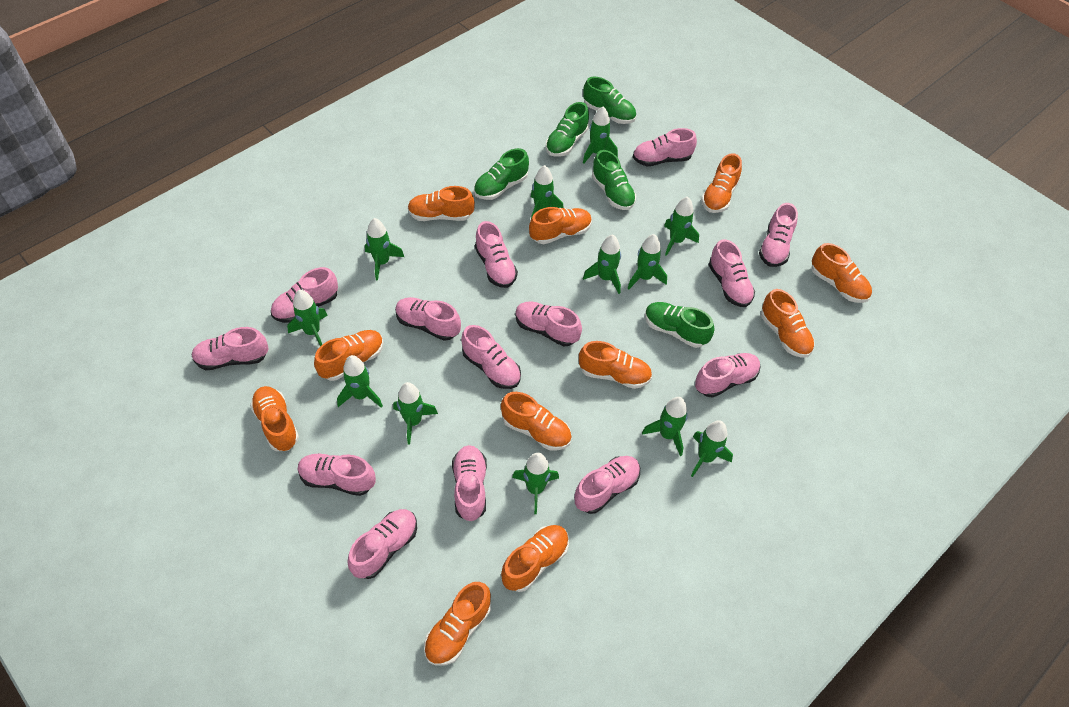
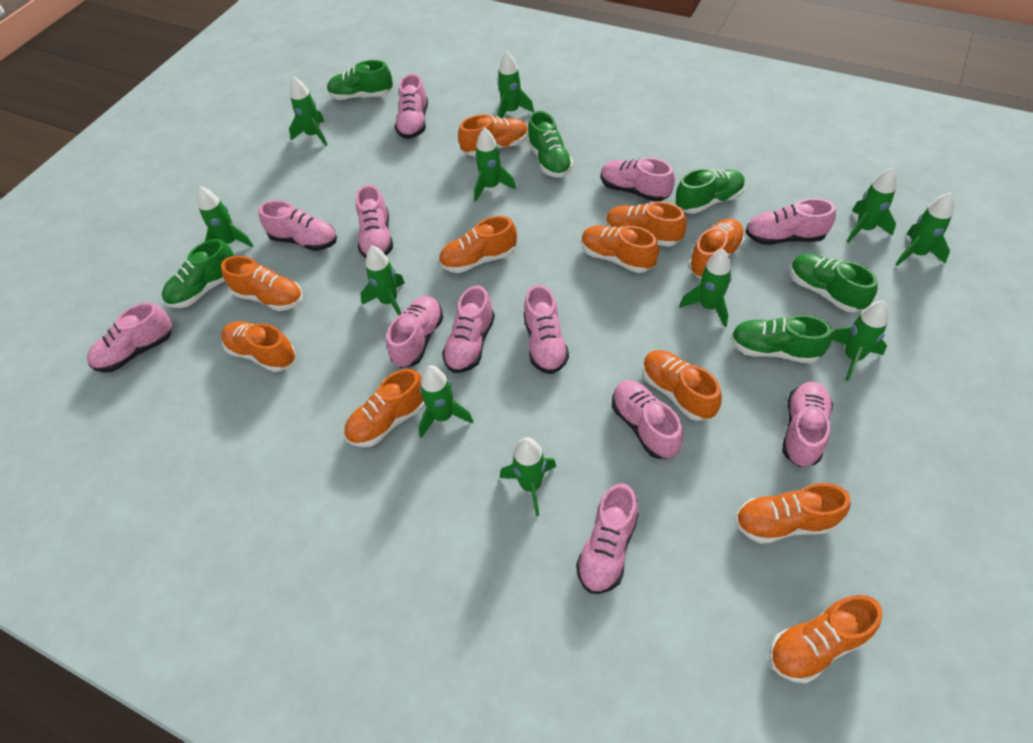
green rocket: 12 -> 11
green shoe: 5 -> 6
pink shoe: 14 -> 12

